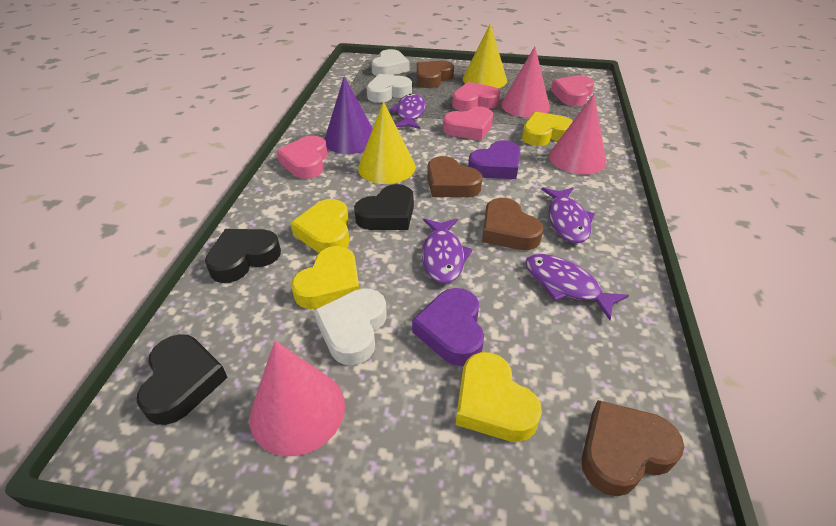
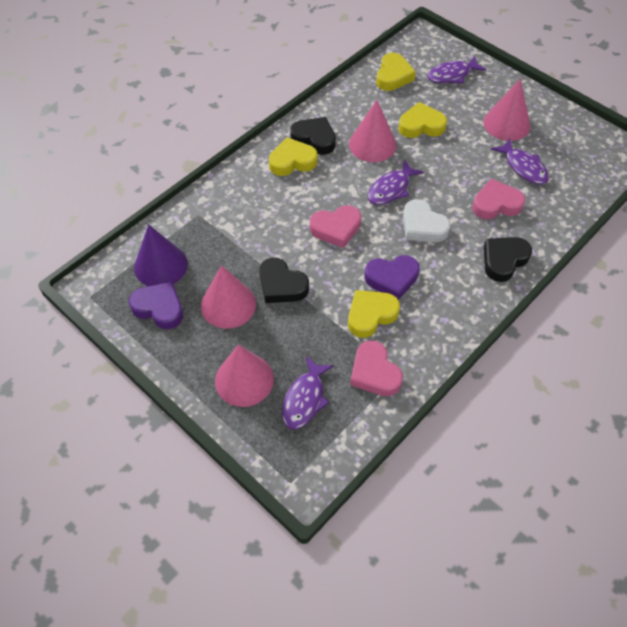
brown heart: 4 -> 0
pink cone: 3 -> 4
pink heart: 4 -> 3
white heart: 3 -> 1
yellow cone: 2 -> 0

